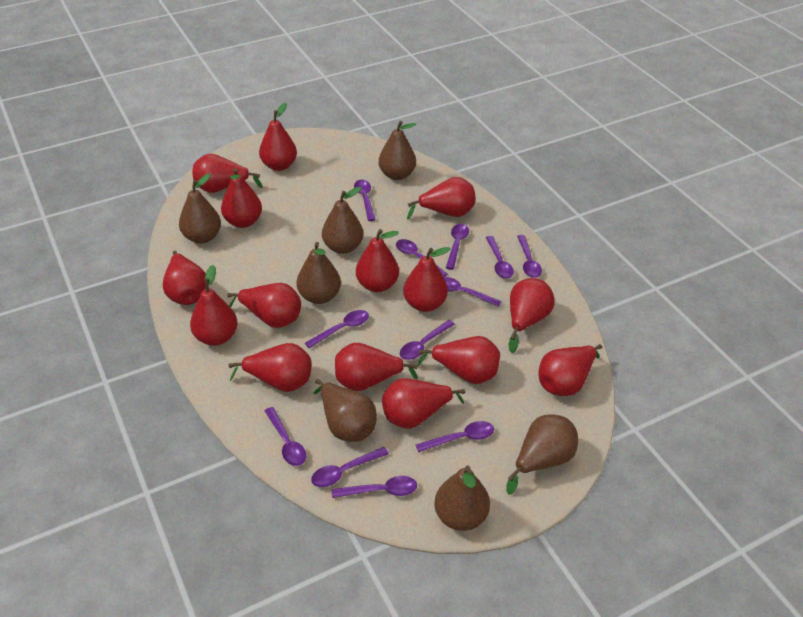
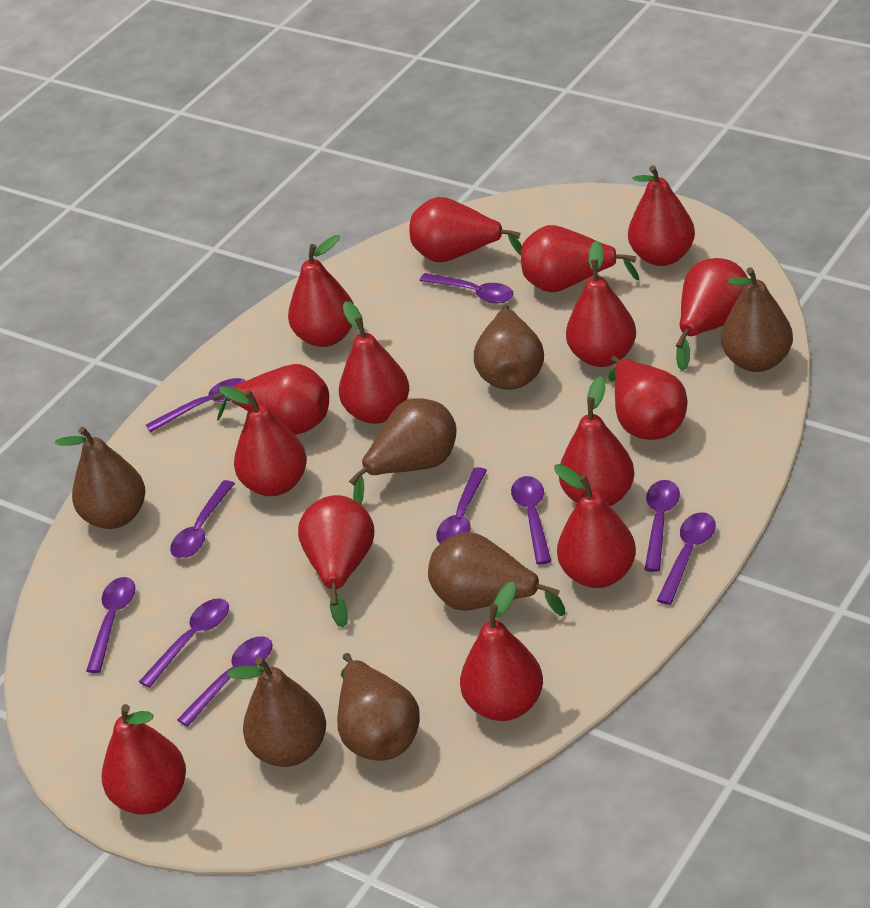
purple spoon: 12 -> 10

